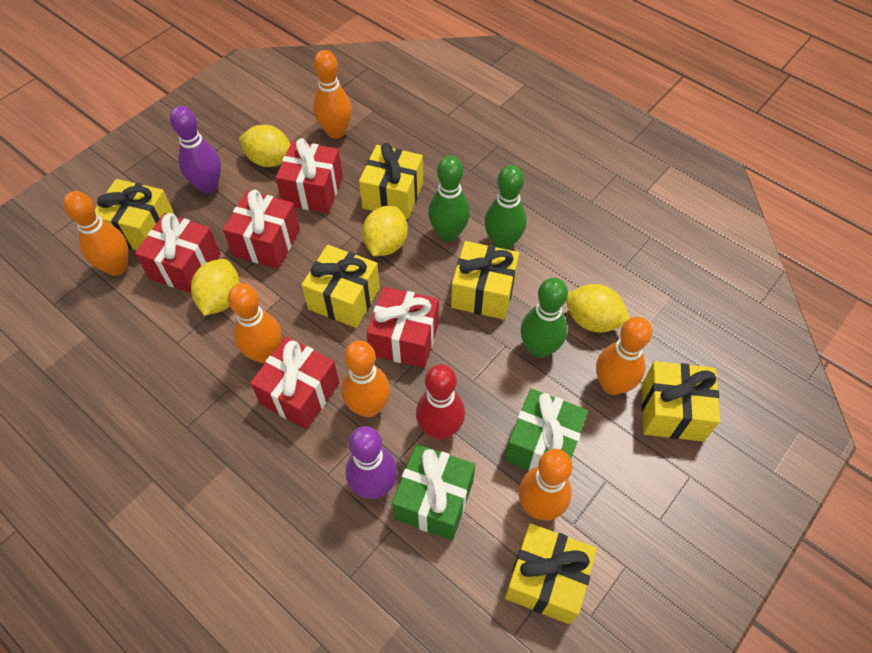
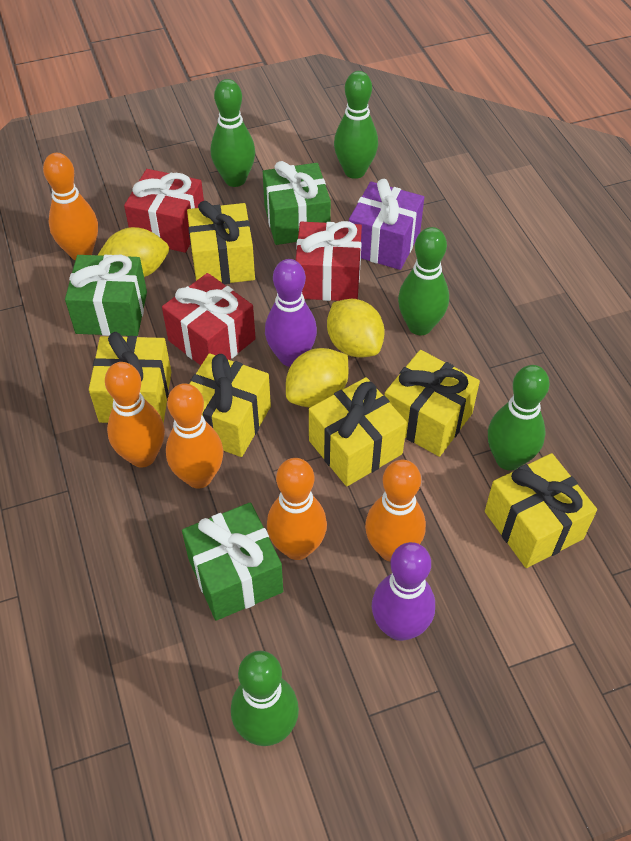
green bowling pin: 3 -> 5
green gift: 2 -> 3
orange bowling pin: 6 -> 5
purple gift: 0 -> 1
red bowling pin: 1 -> 0
red gift: 5 -> 3
yellow lemon: 4 -> 3

